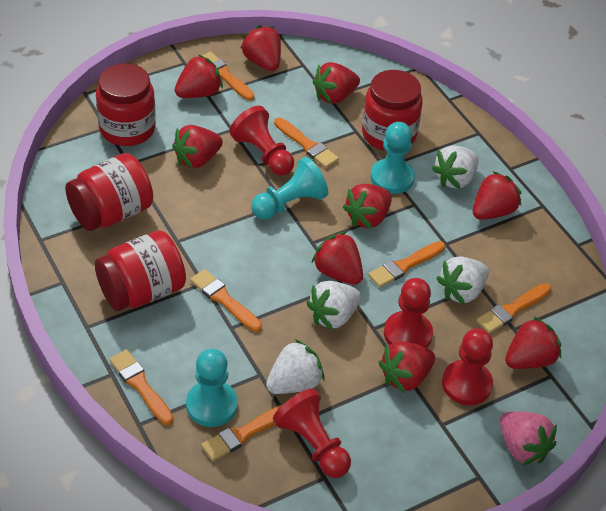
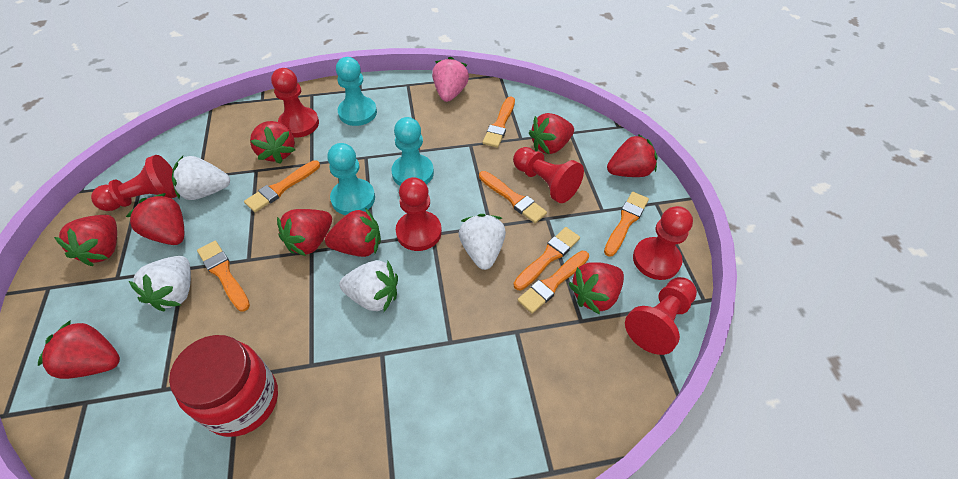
red jar: 4 -> 1
red pawn: 4 -> 6

